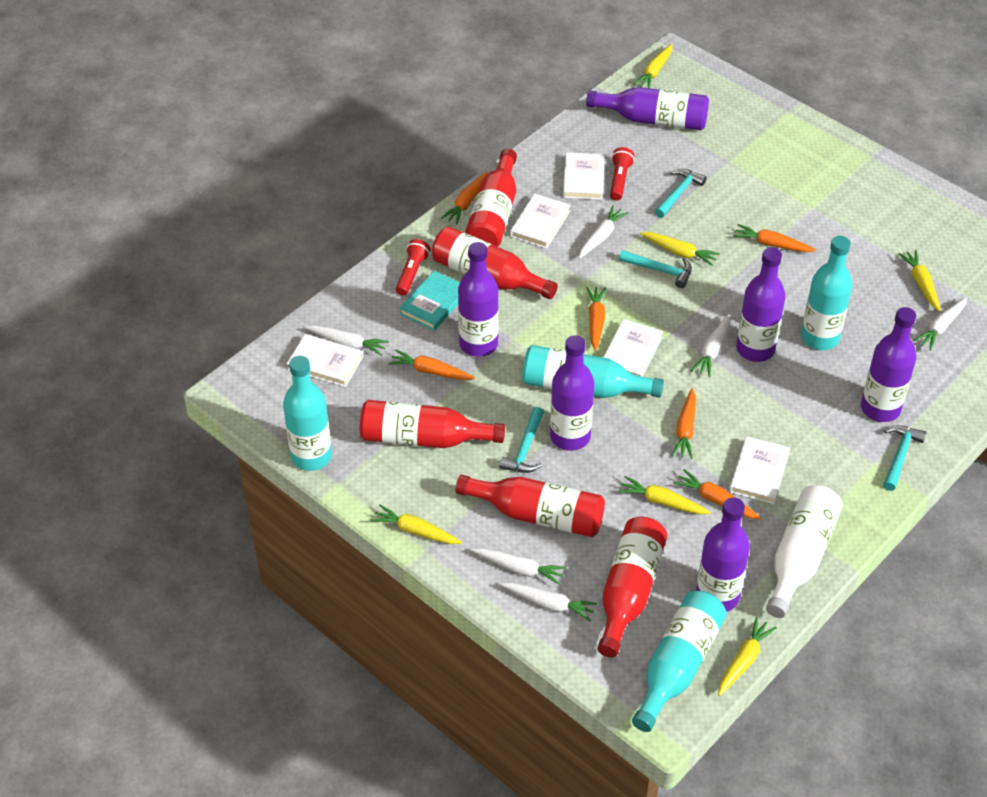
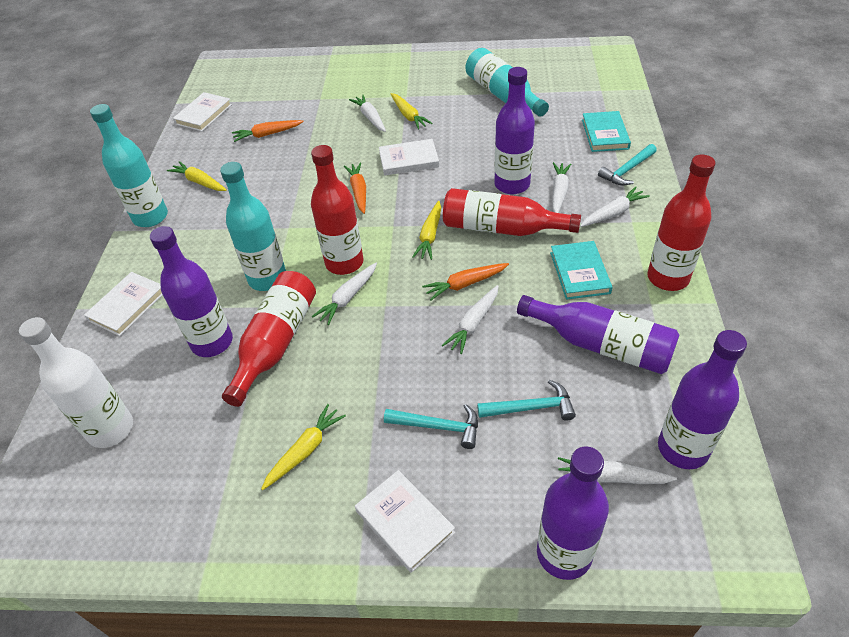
orange carrot: 6 -> 3
purple bottle: 6 -> 5
red bottle: 5 -> 4
red flashlight: 2 -> 0
turquoise book: 1 -> 2
turquoise bottle: 4 -> 3
turquoise hammer: 4 -> 3
white book: 5 -> 4
yellow carrot: 6 -> 4

